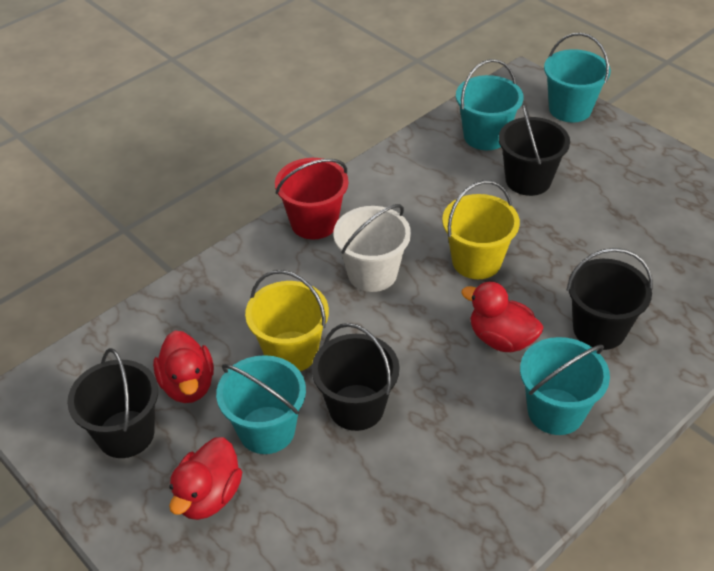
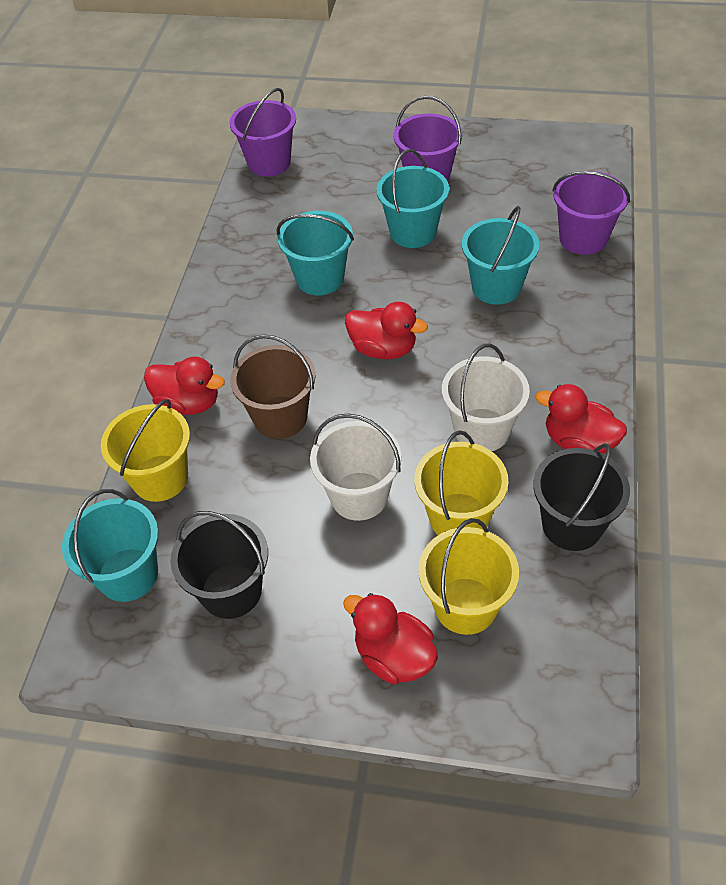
black bucket: 4 -> 2
brown bucket: 0 -> 1
purple bucket: 0 -> 3
red bucket: 1 -> 0
red duck: 3 -> 4
white bucket: 1 -> 2
yellow bucket: 2 -> 3

